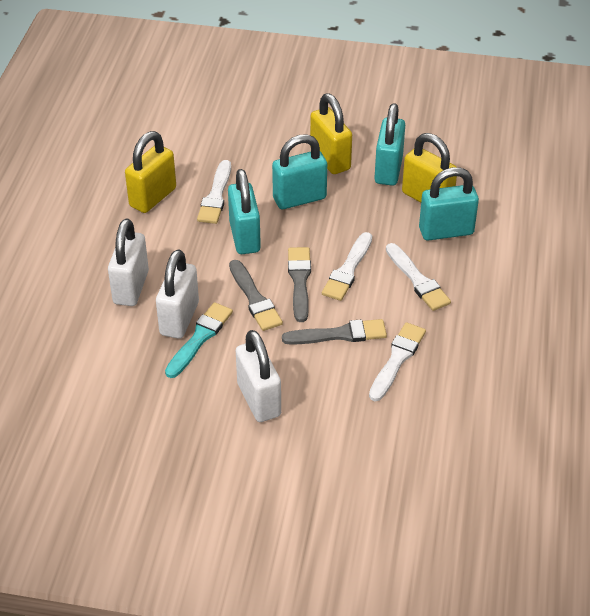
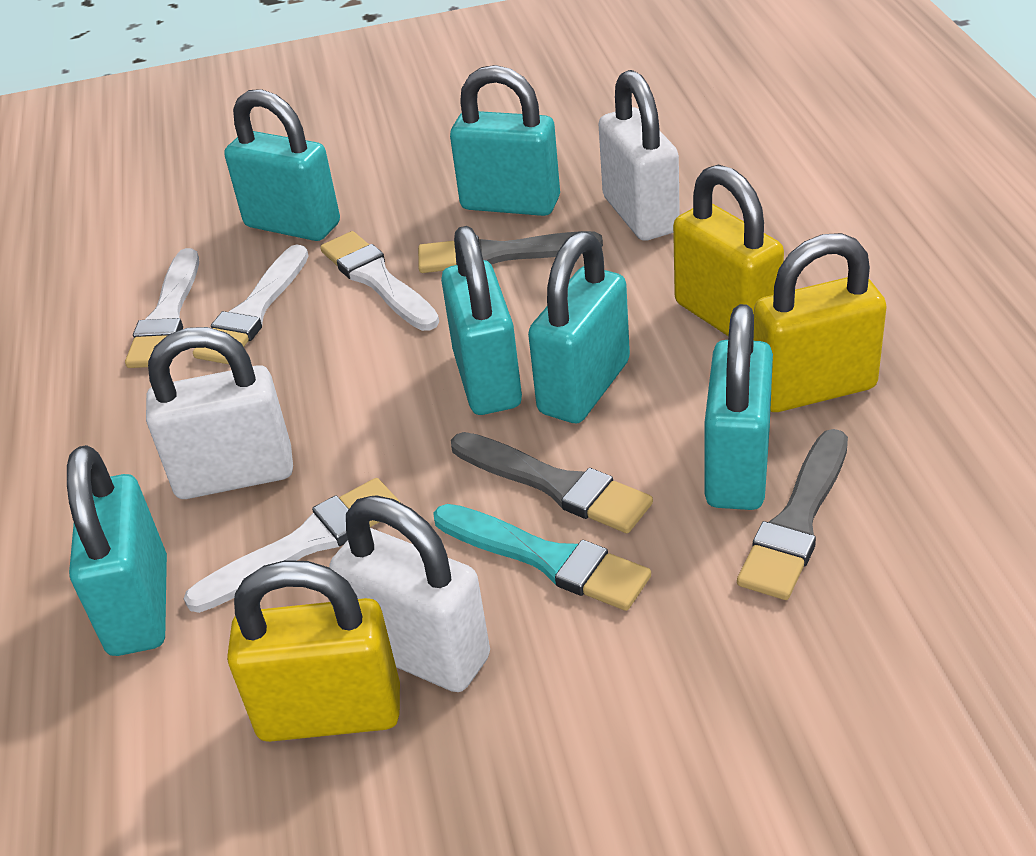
turquoise padlock: 4 -> 6

